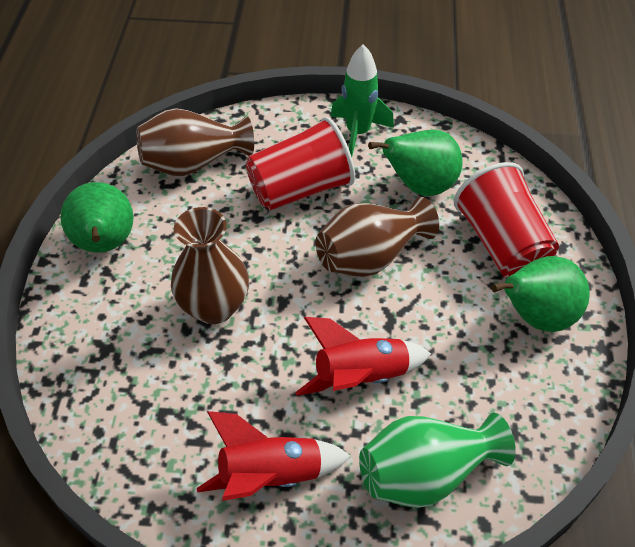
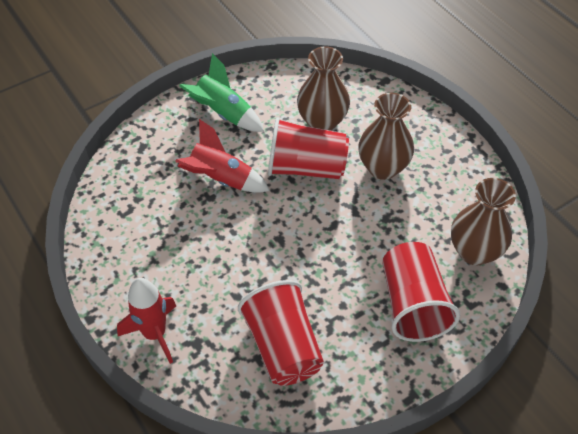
green pear: 3 -> 0
green vase: 1 -> 0
red cup: 2 -> 3

